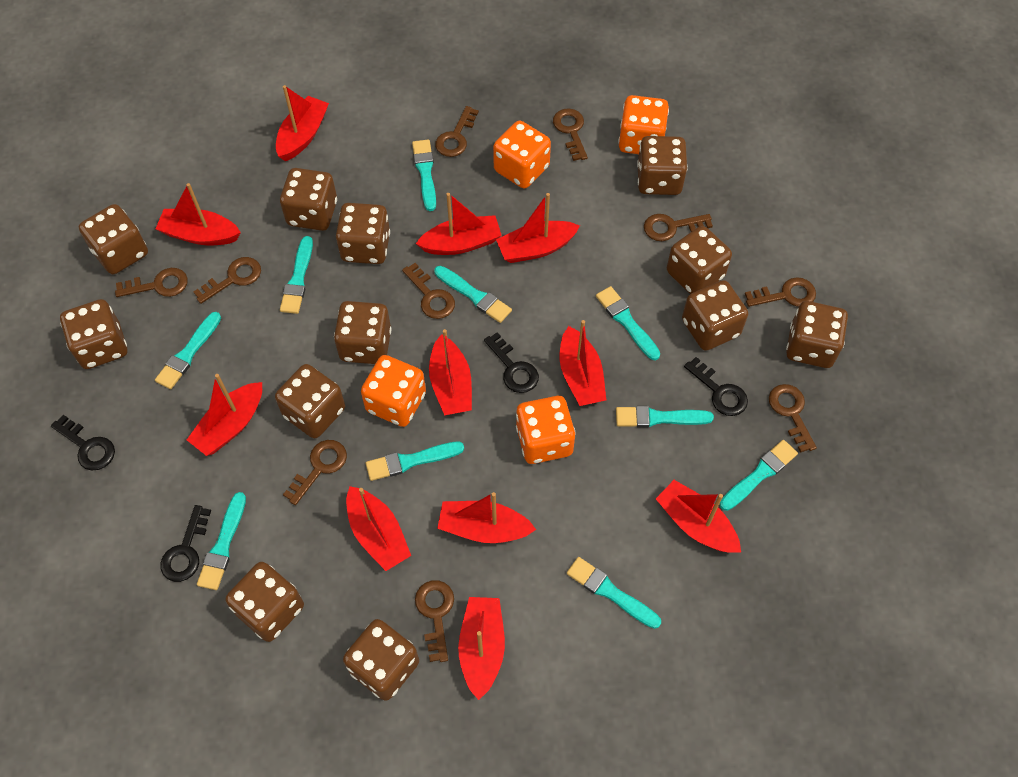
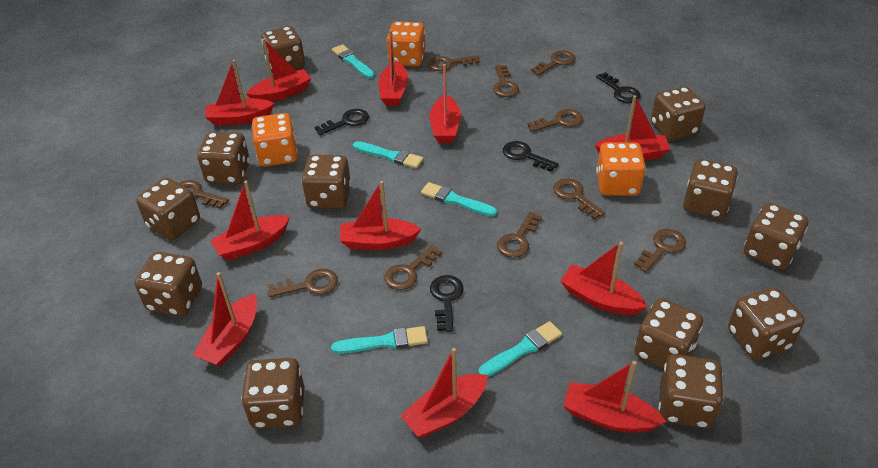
orange dice: 4 -> 3
turquoise brush: 10 -> 5

